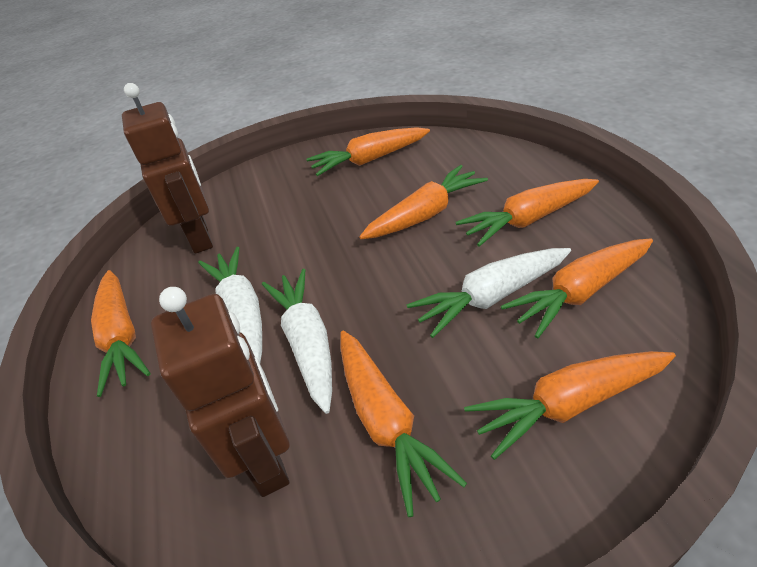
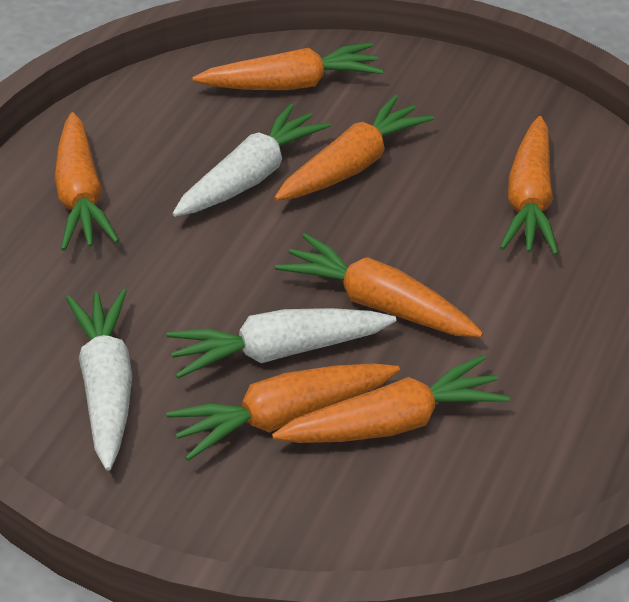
brown robot: 2 -> 0

